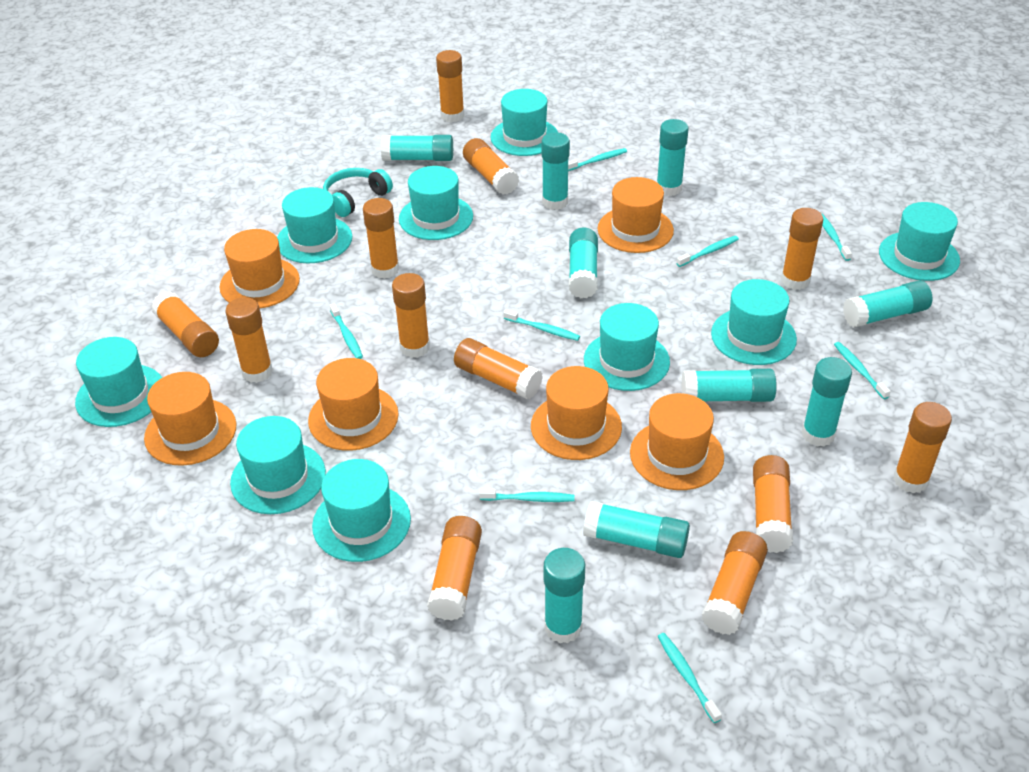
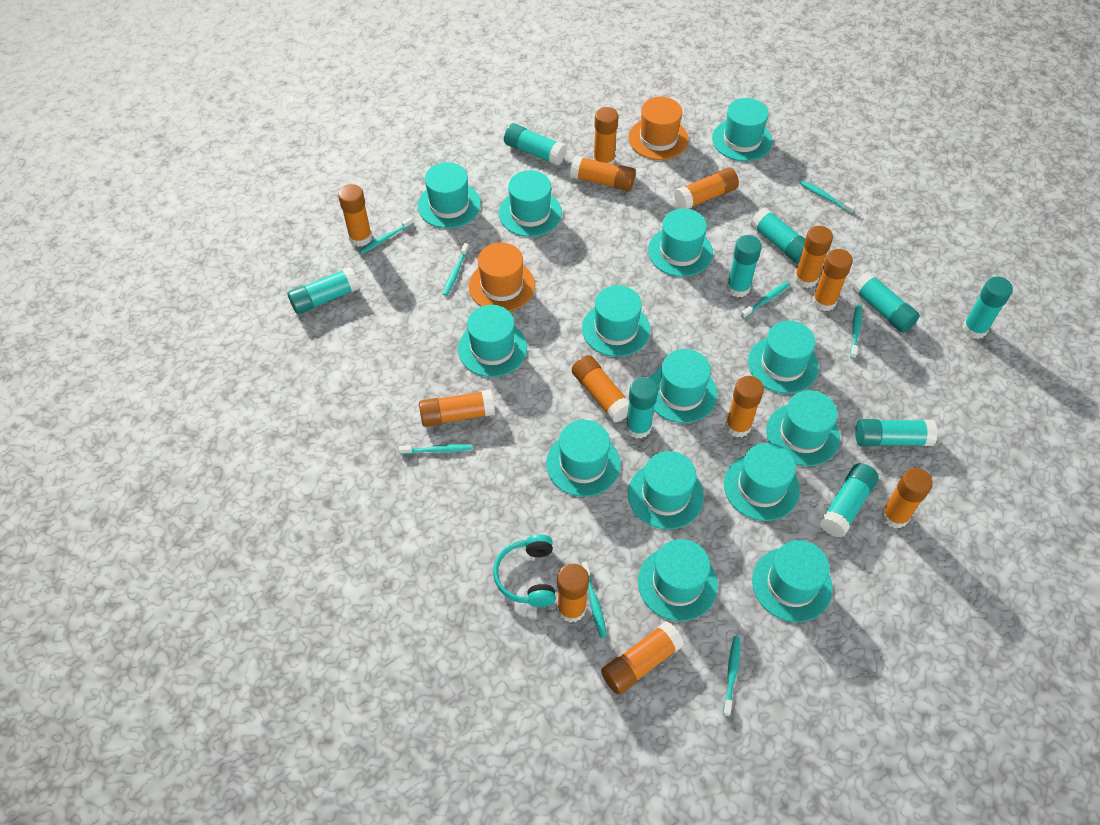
orange hat: 6 -> 2
turquoise hat: 9 -> 14

